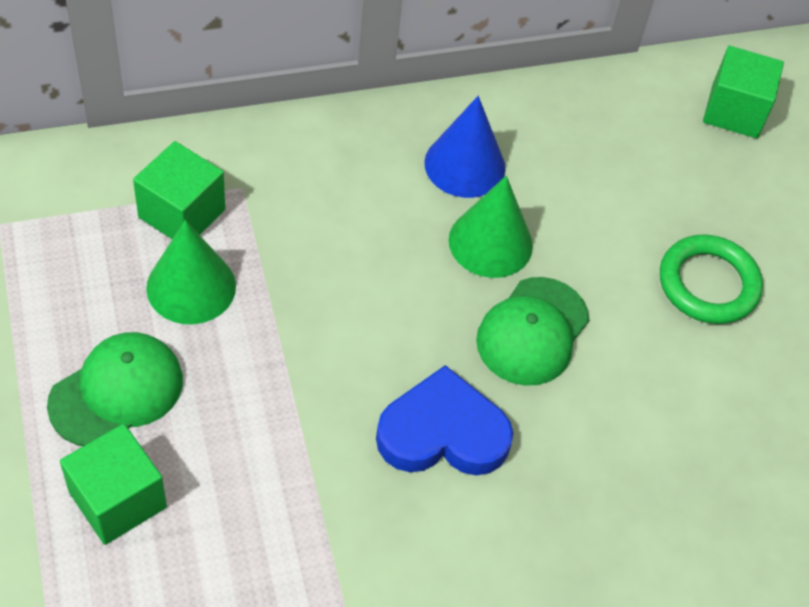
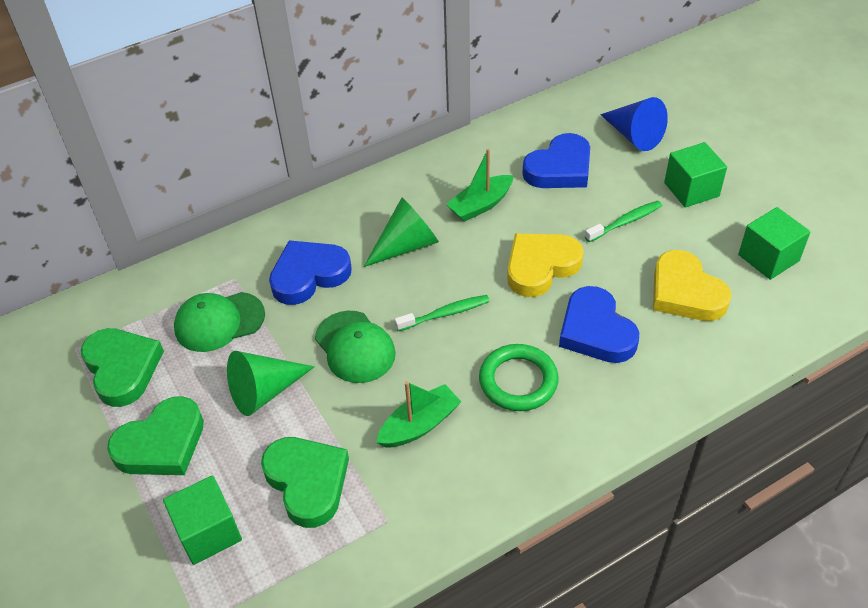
blue heart: 1 -> 3
green boat: 0 -> 2
green heart: 0 -> 3
green toothbrush: 0 -> 2
yellow heart: 0 -> 2

